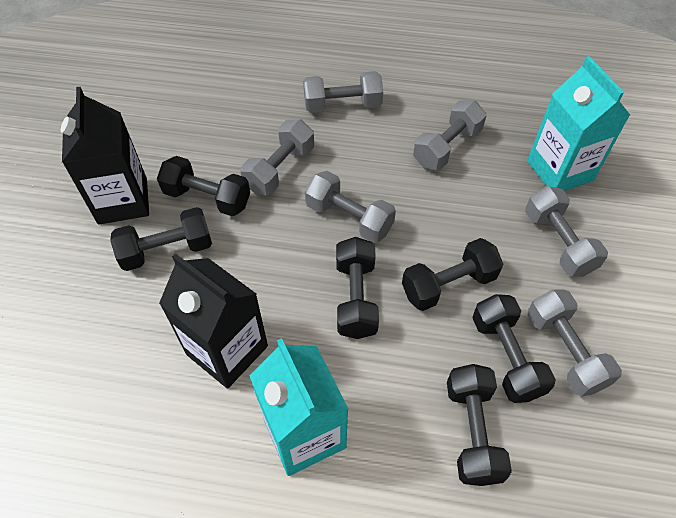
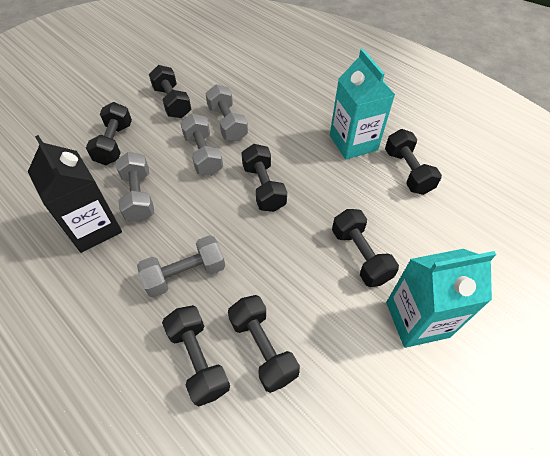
black carton: 2 -> 1
black dumbbell: 6 -> 7
grey dumbbell: 6 -> 4

